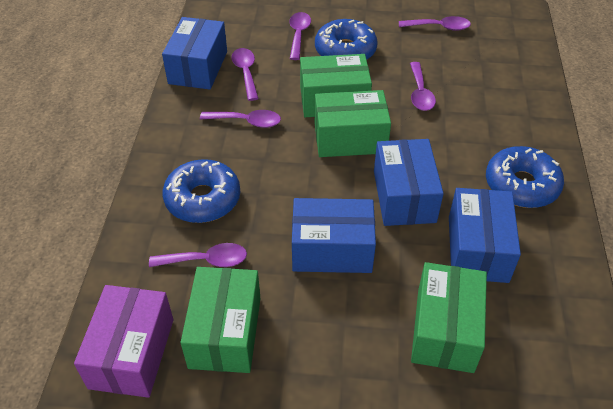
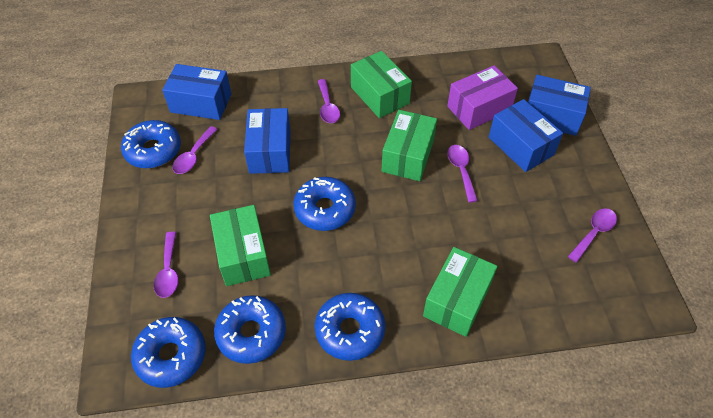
blue donut: 3 -> 5
purple spoon: 6 -> 5

